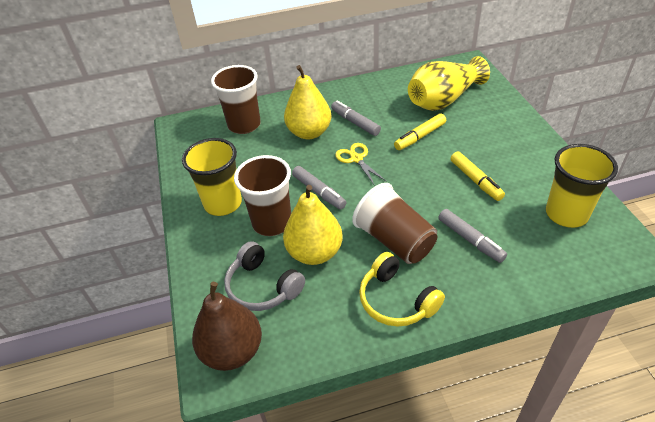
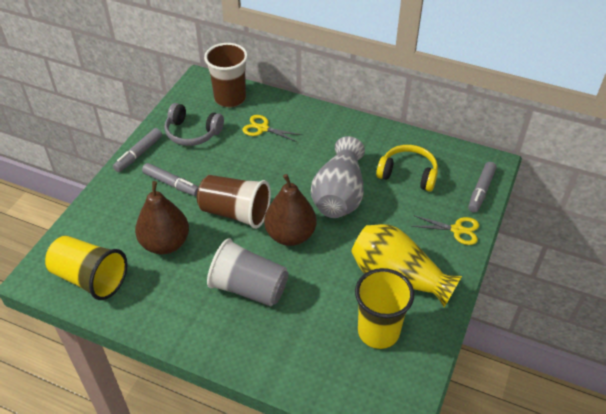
brown cup: 3 -> 2
brown pear: 1 -> 2
grey cup: 0 -> 1
grey vase: 0 -> 1
yellow marker: 2 -> 0
yellow pear: 2 -> 0
yellow scissors: 1 -> 2

